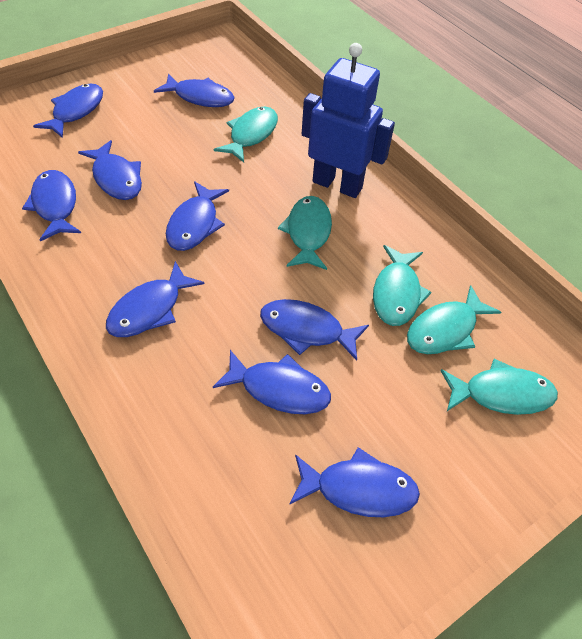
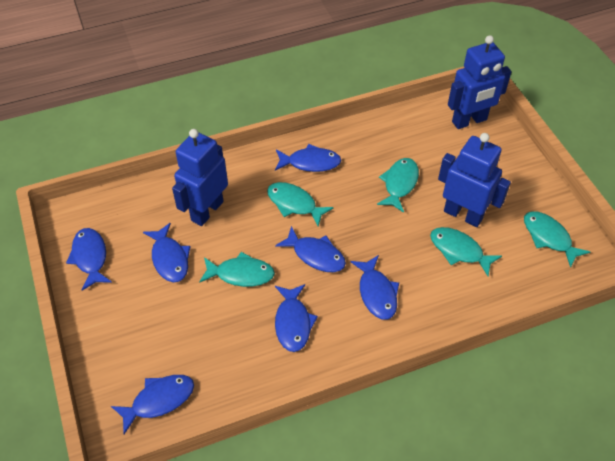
blue fish: 9 -> 7
blue robot: 1 -> 3

